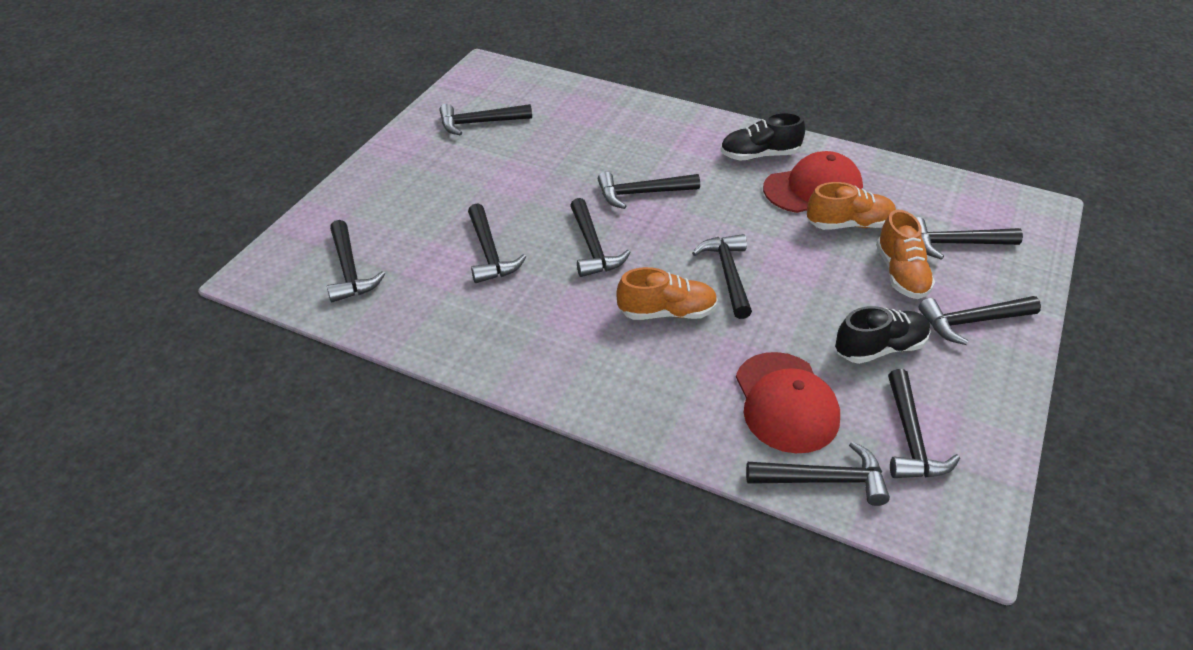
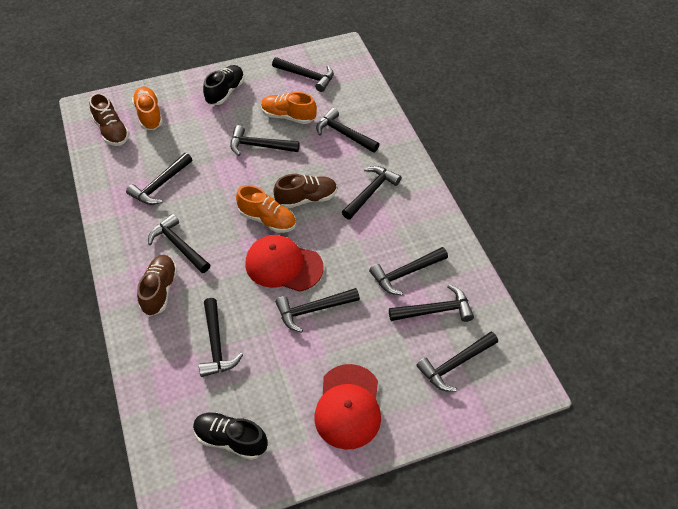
black hammer: 10 -> 11
brown shoe: 0 -> 3

